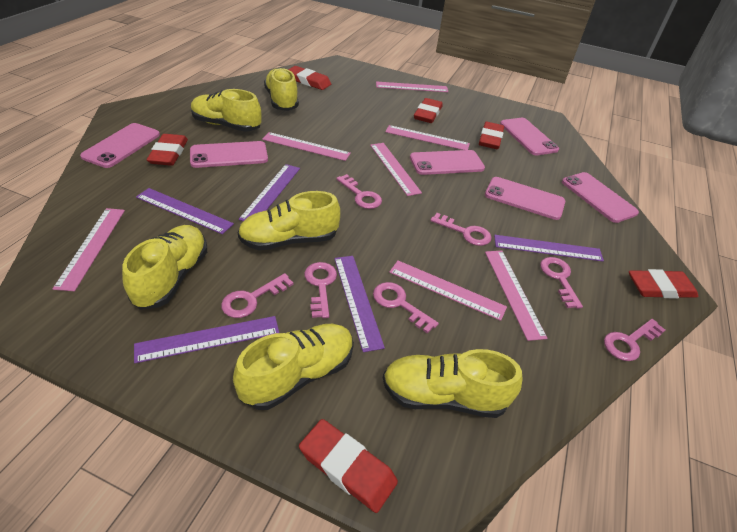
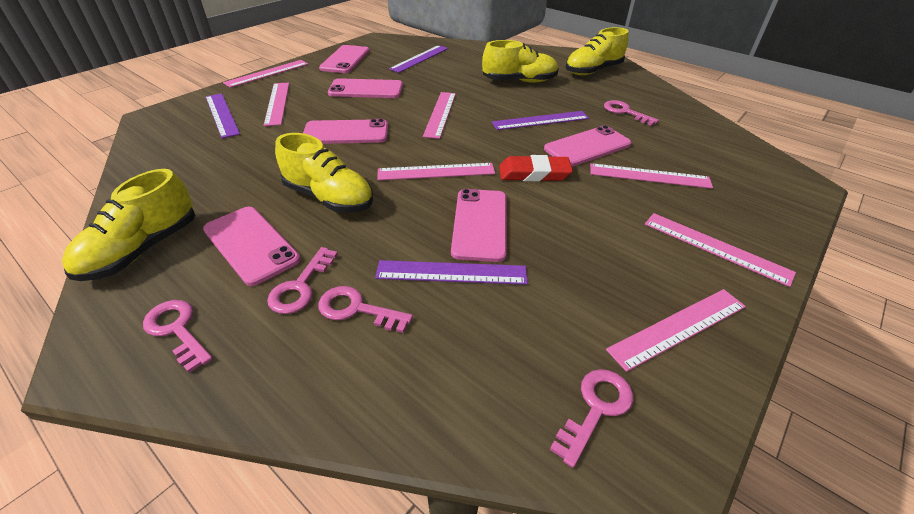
pink key: 7 -> 5
purple ruler: 5 -> 4
red eraser: 6 -> 1
yellow shoe: 6 -> 4

